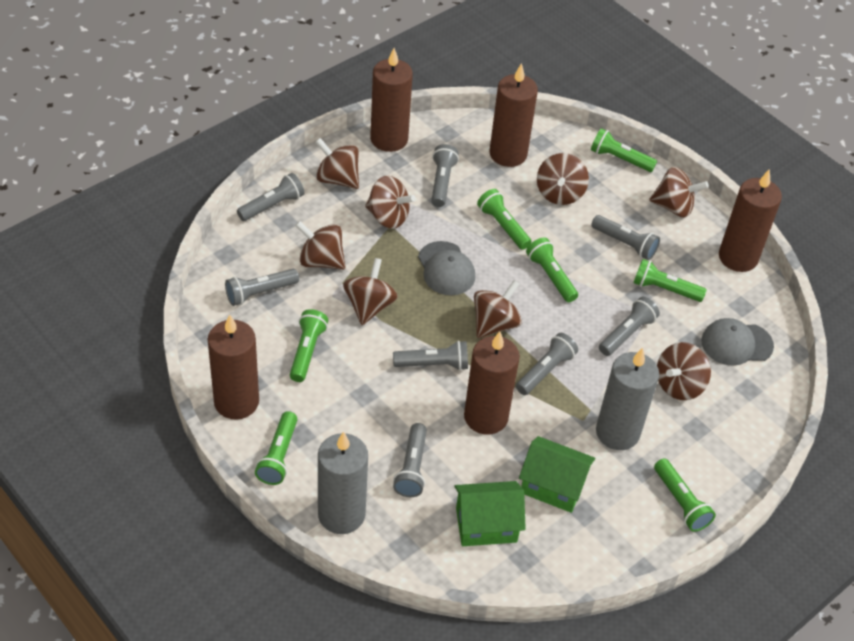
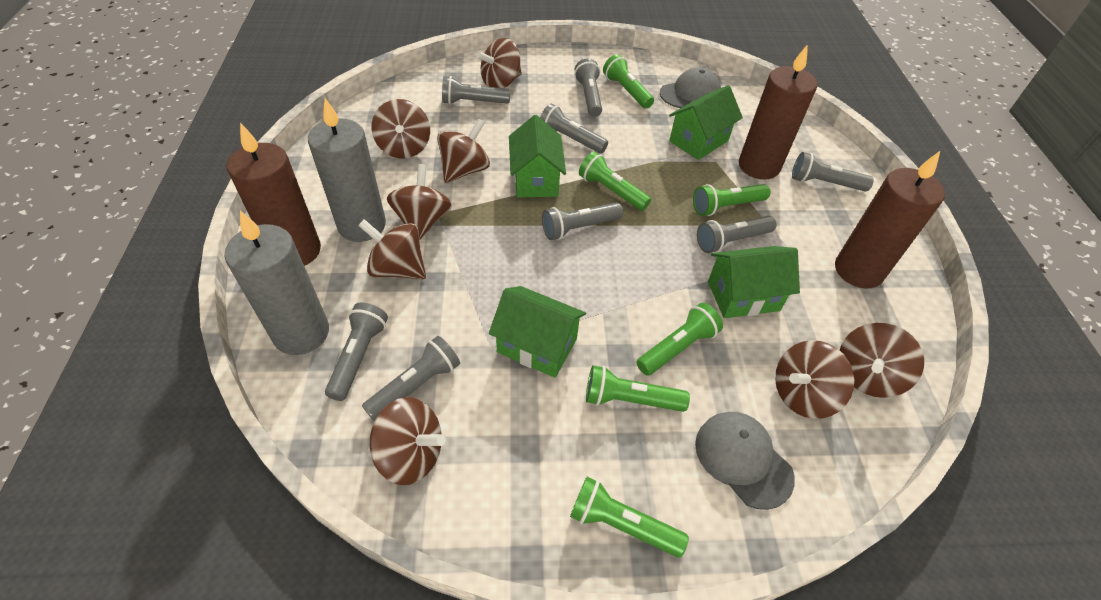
brown candle: 5 -> 3
green flashlight: 7 -> 6
green house: 2 -> 4

